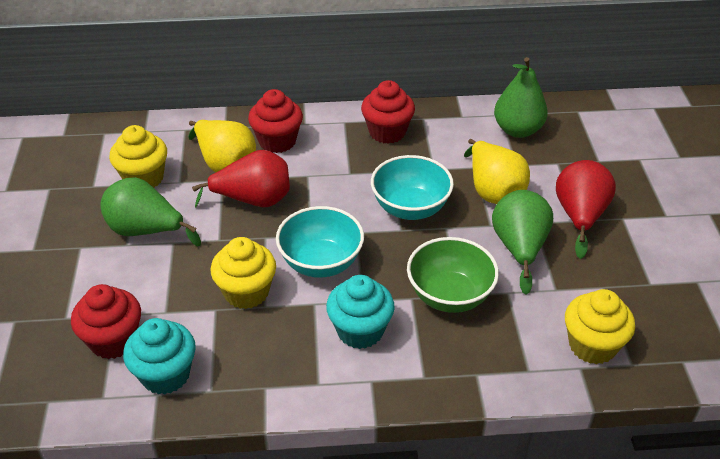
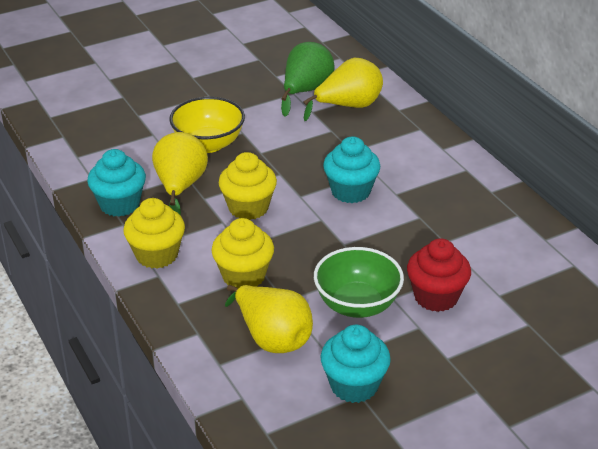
green pear: 3 -> 1
red cupcake: 3 -> 1
red pear: 2 -> 0
turquoise bowl: 2 -> 0
turquoise cupcake: 2 -> 3
yellow bowl: 0 -> 1
yellow pear: 2 -> 3

